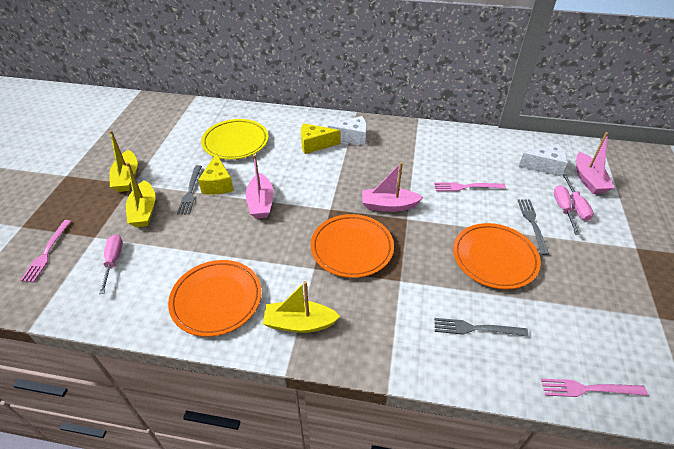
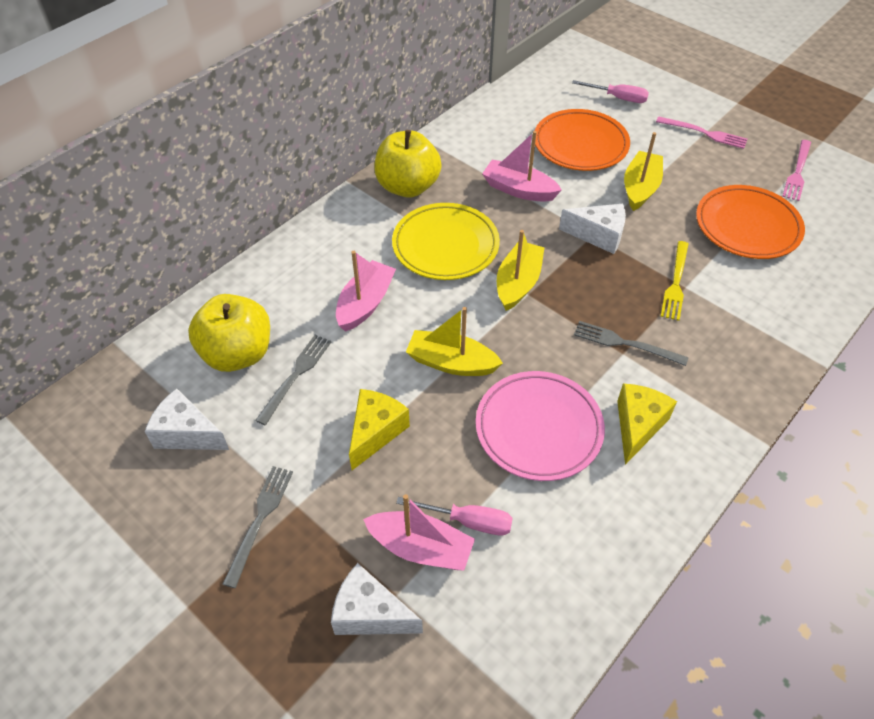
orange plate: 3 -> 2
pink fork: 3 -> 2
pink plate: 0 -> 1
pink screwdriver: 3 -> 2
white cheese: 2 -> 3
yellow apple: 0 -> 2
yellow fork: 0 -> 1

